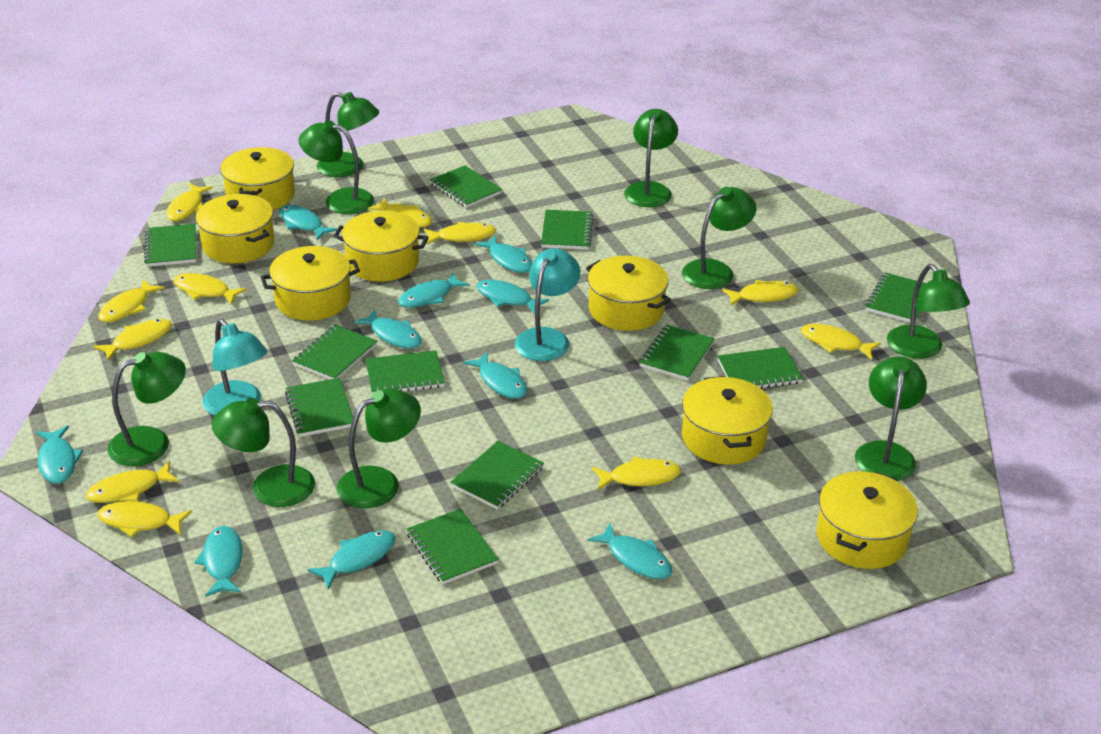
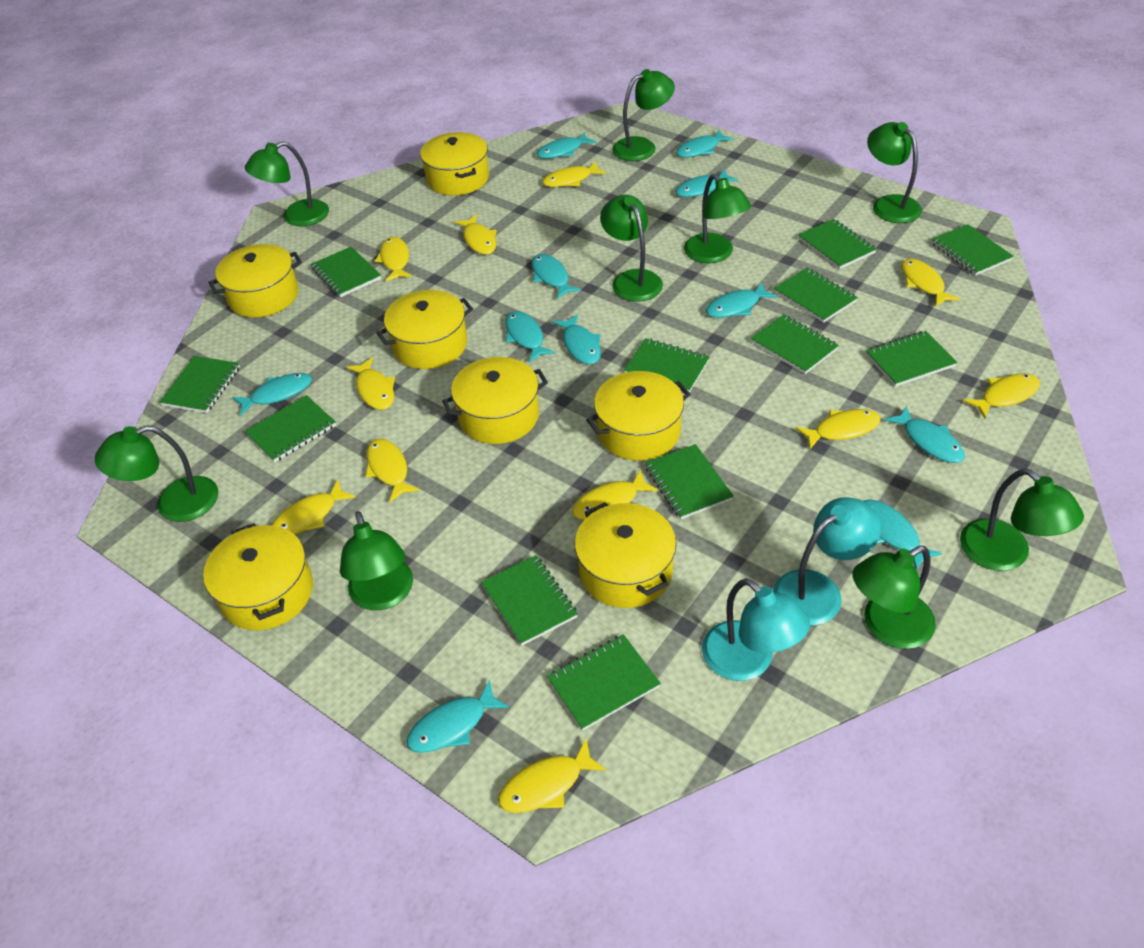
green notebook: 11 -> 12
turquoise fish: 10 -> 11

